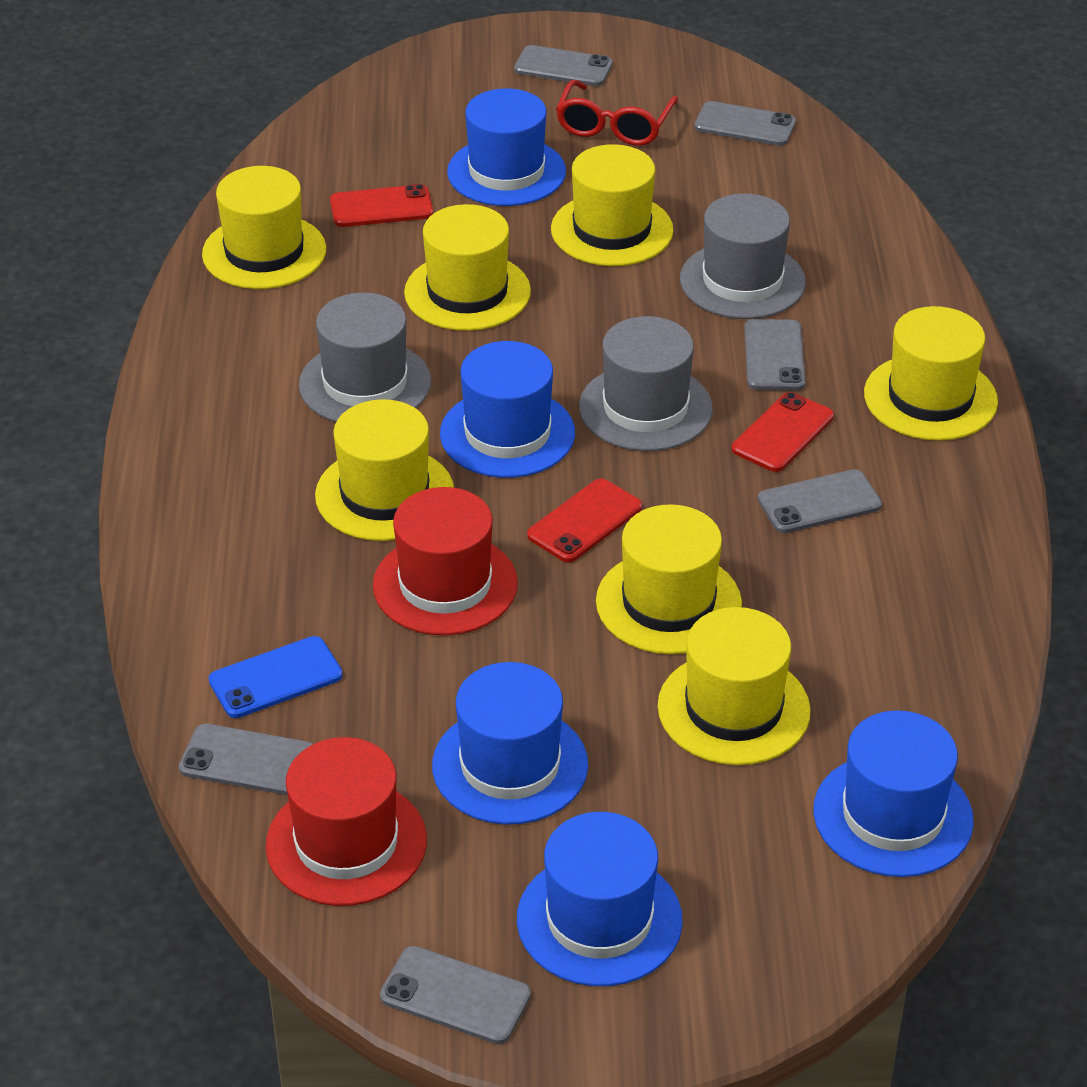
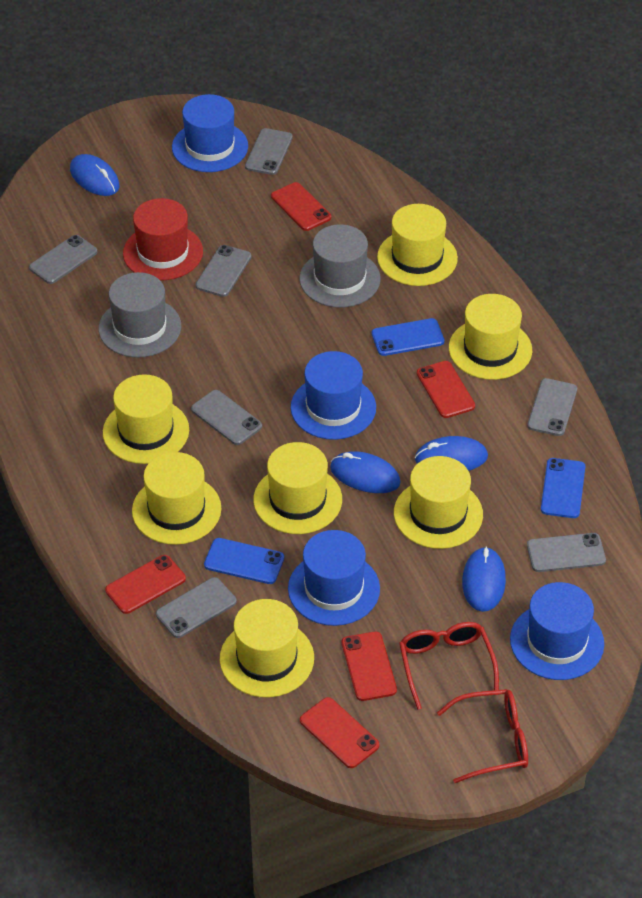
blue hat: 5 -> 4
blue mouse: 0 -> 4
blue phone: 1 -> 3
grey hat: 3 -> 2
grey phone: 6 -> 7
red glasses: 1 -> 2
red hat: 2 -> 1
red phone: 3 -> 5

